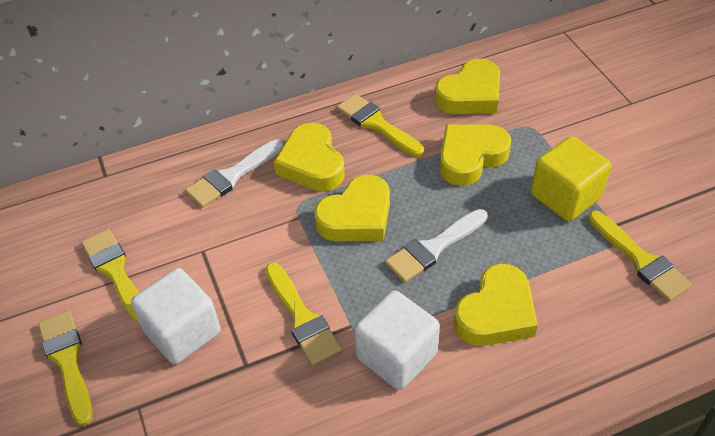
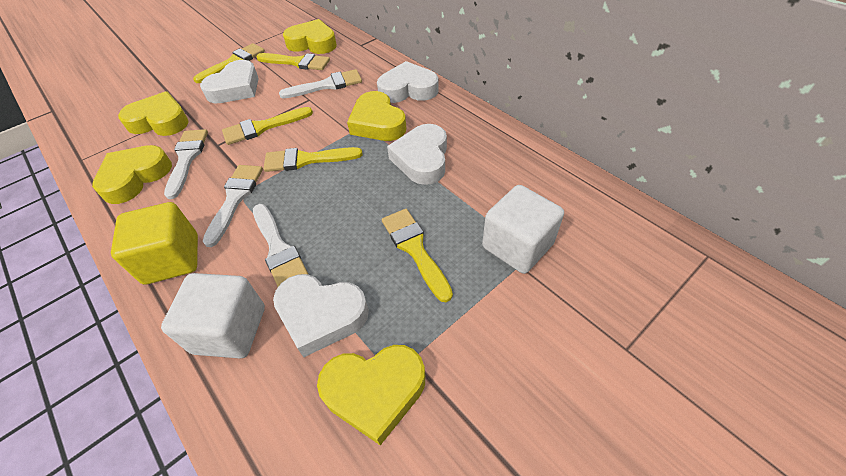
white brush: 2 -> 4
white heart: 0 -> 4

